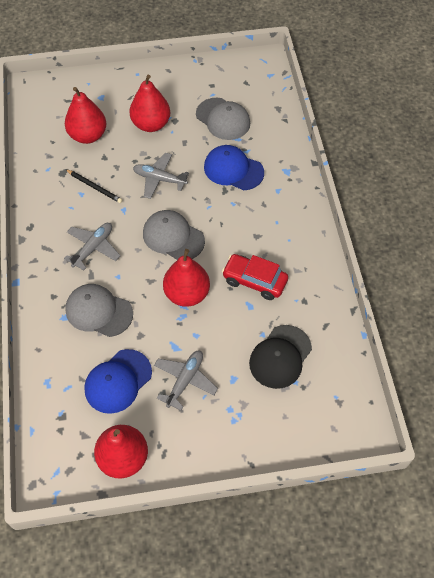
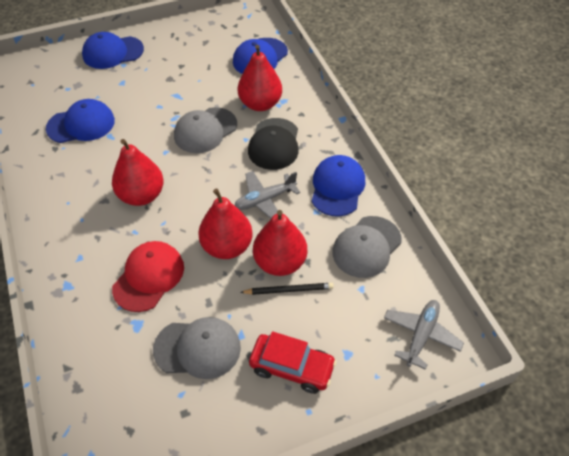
blue cap: 2 -> 4
grey plane: 3 -> 2
red cap: 0 -> 1

